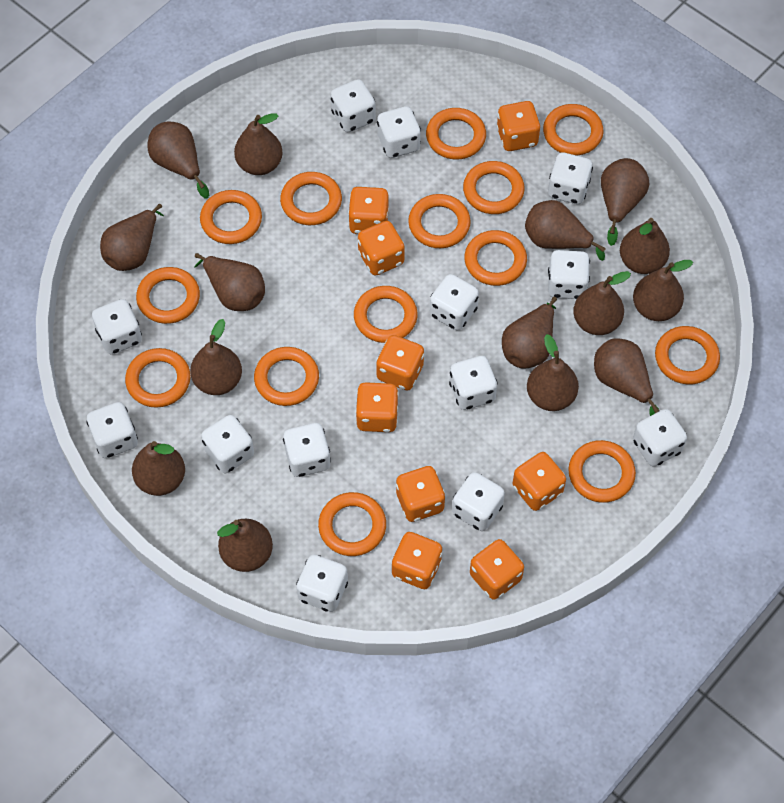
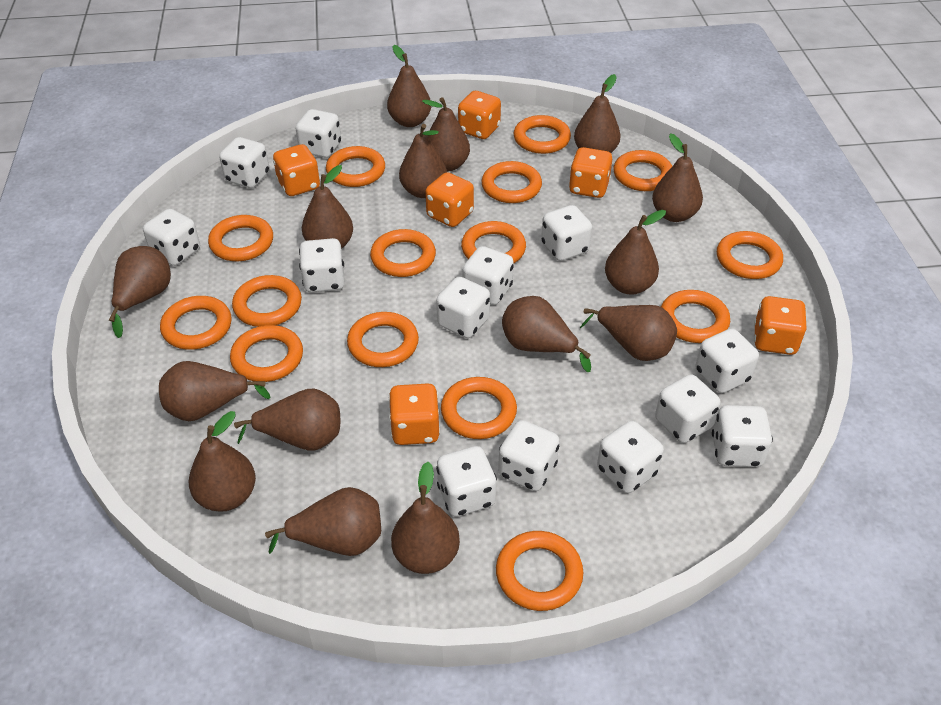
orange dice: 9 -> 6
orange ring: 14 -> 15

